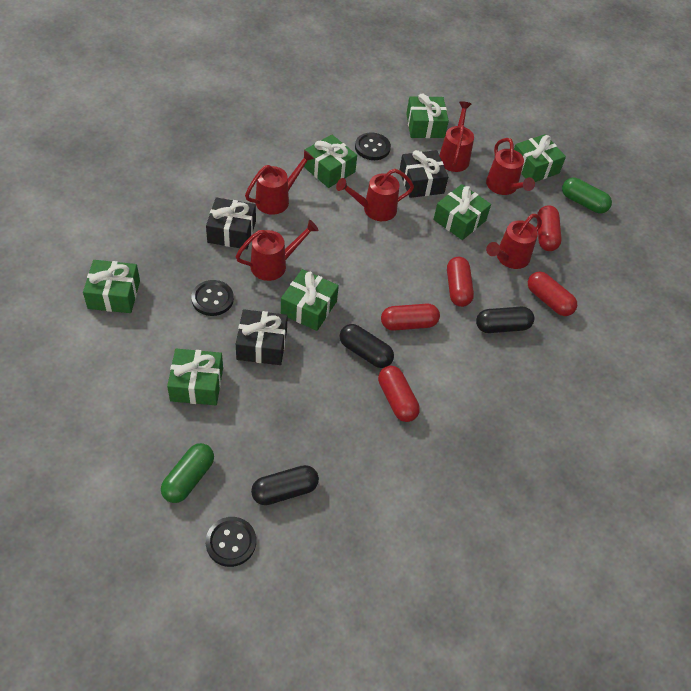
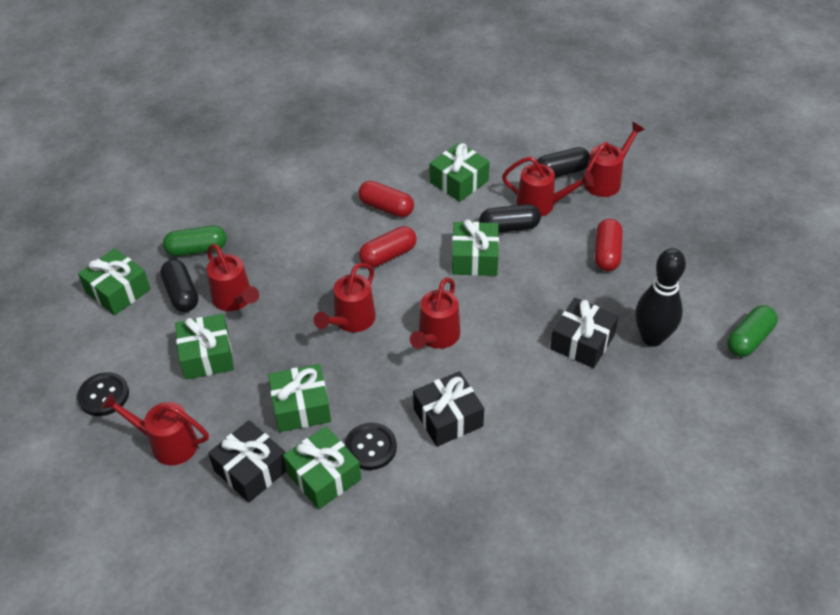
black bowling pin: 0 -> 1
black button: 3 -> 2
green gift: 7 -> 6
red capsule: 5 -> 3

